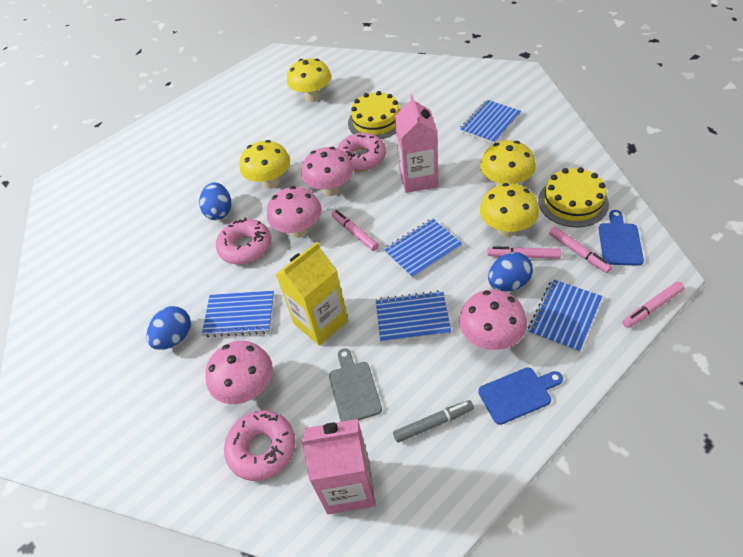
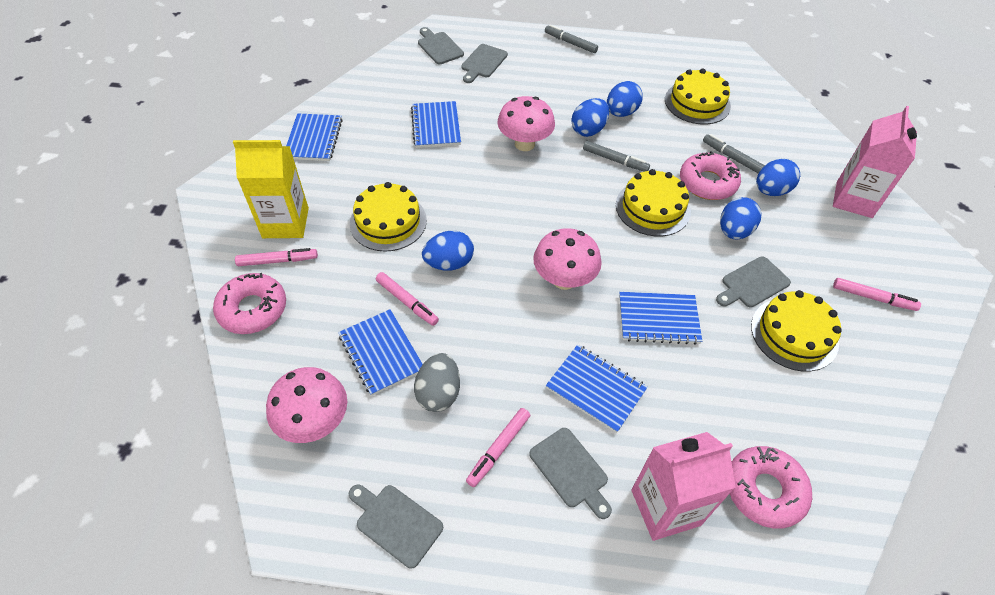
blue cutting board: 2 -> 0
blue egg: 3 -> 5
grey cutting board: 1 -> 5
grey egg: 0 -> 1
grey marker: 1 -> 3
pink mushroom: 4 -> 3
yellow cake: 2 -> 4
yellow mushroom: 4 -> 0

